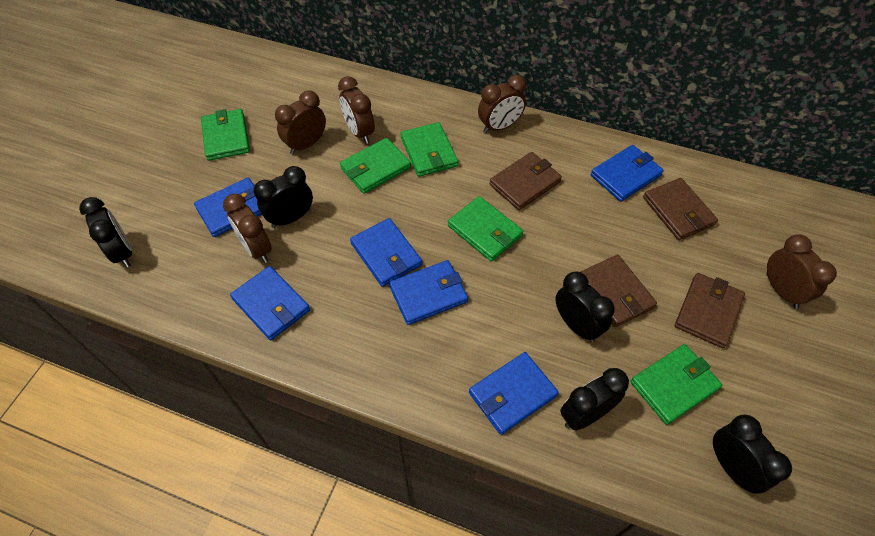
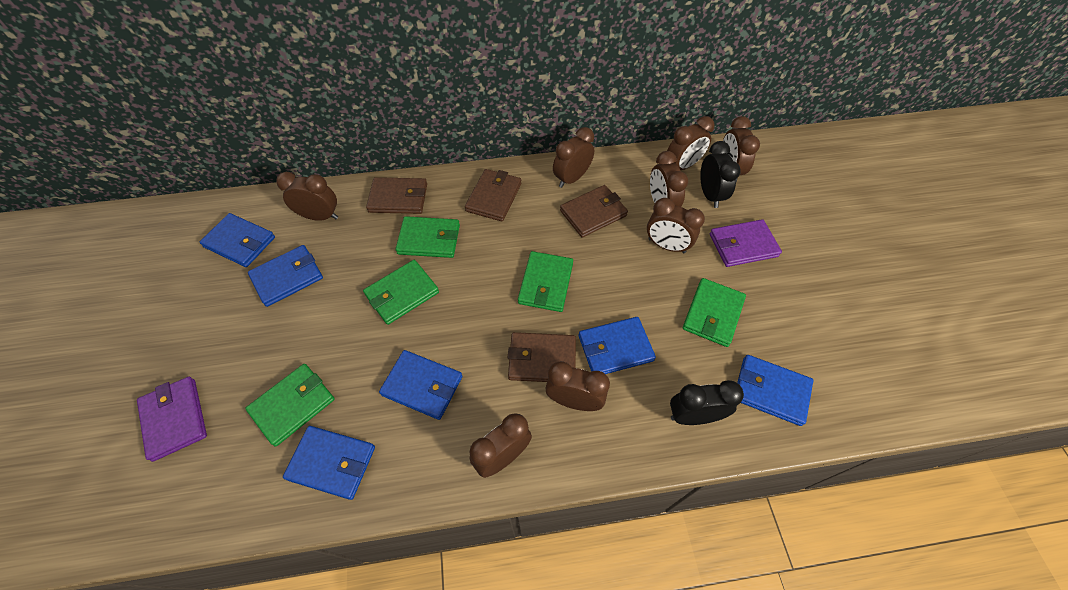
black clock: 5 -> 2
brown clock: 5 -> 8
purple wallet: 0 -> 2

